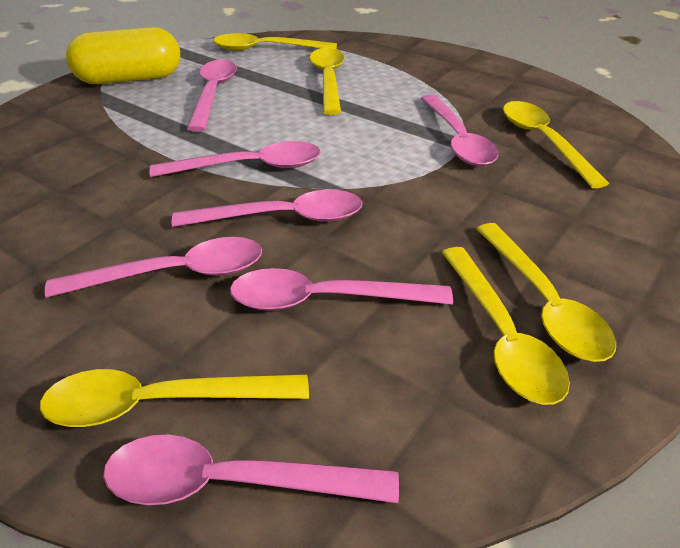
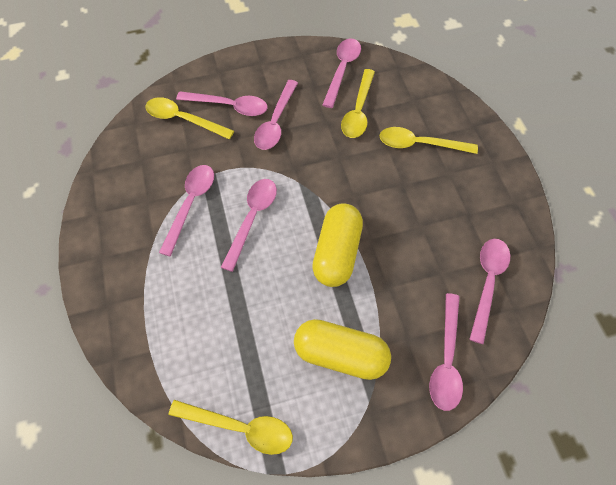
yellow capsule: 1 -> 2
yellow spoon: 6 -> 4

